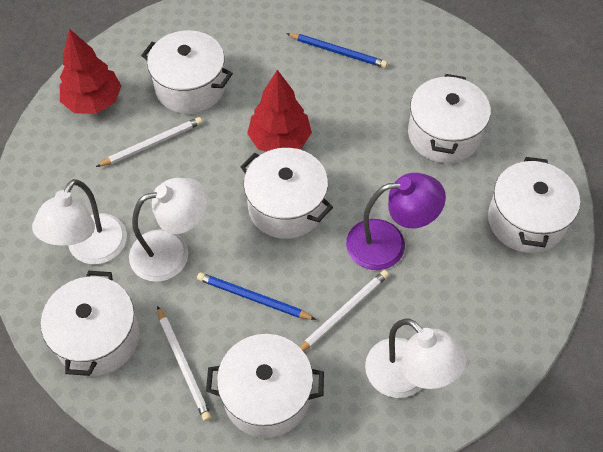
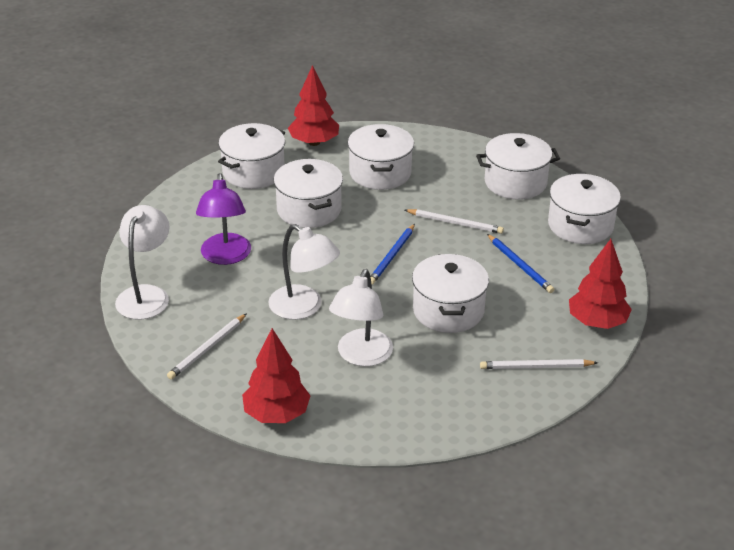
red tree: 2 -> 3

